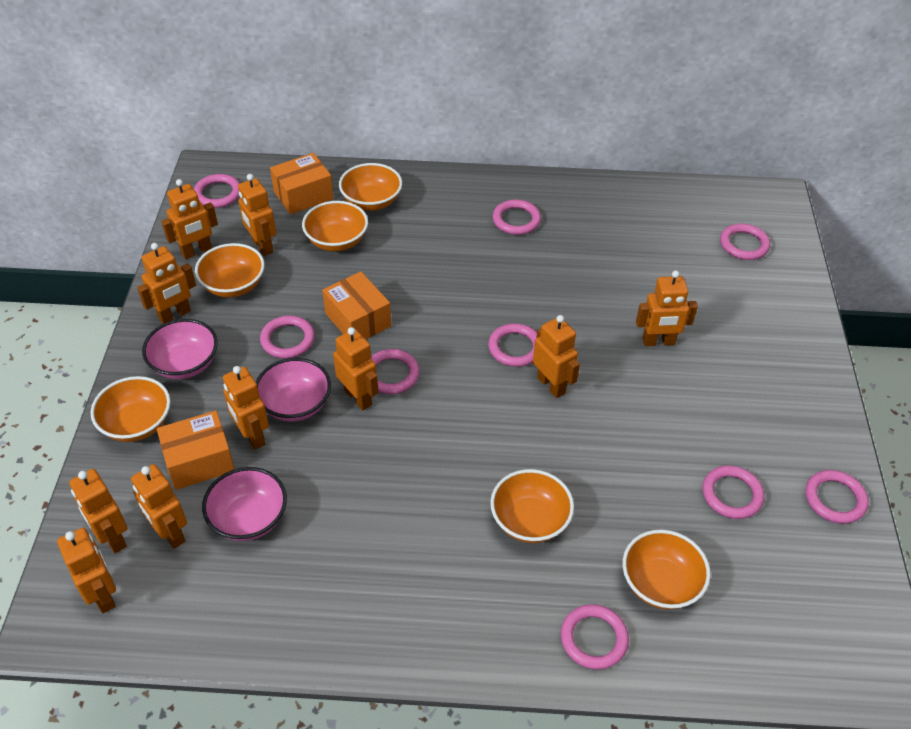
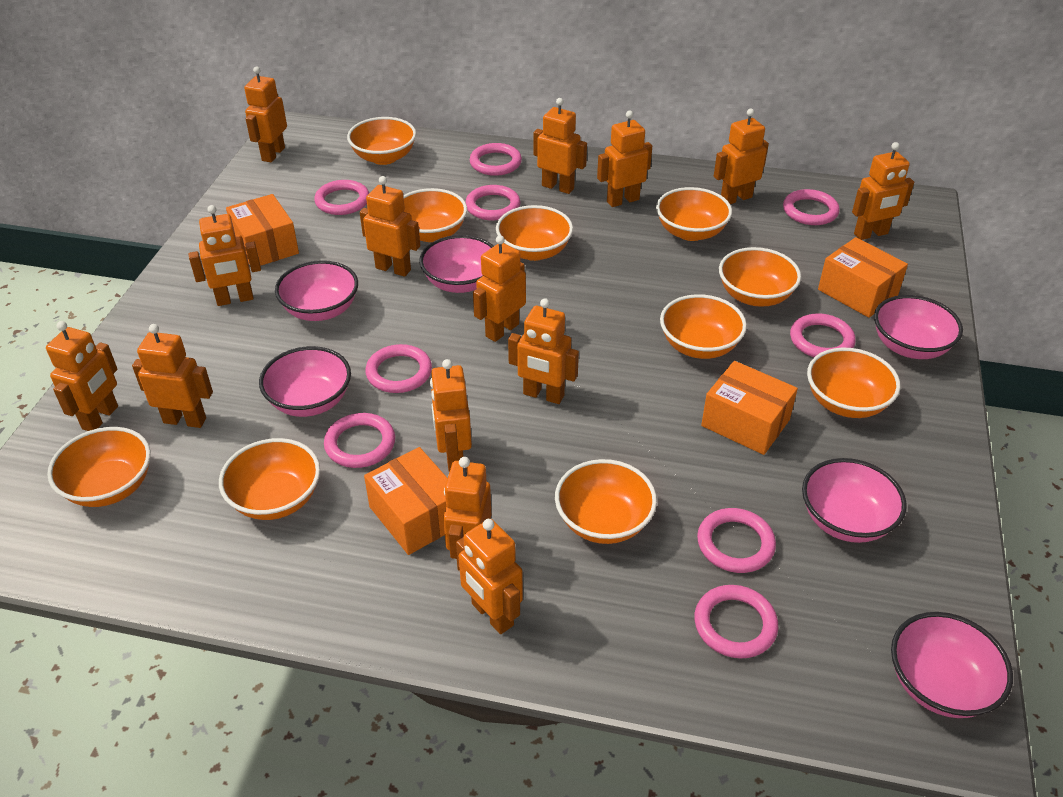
orange bowl: 6 -> 10
orange box: 3 -> 4
orange robot: 10 -> 14
pink bowl: 3 -> 6

